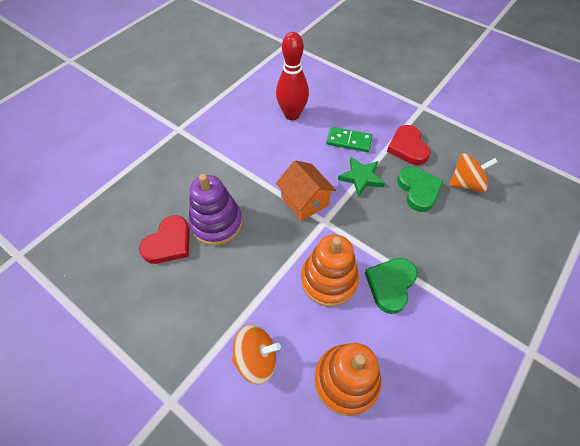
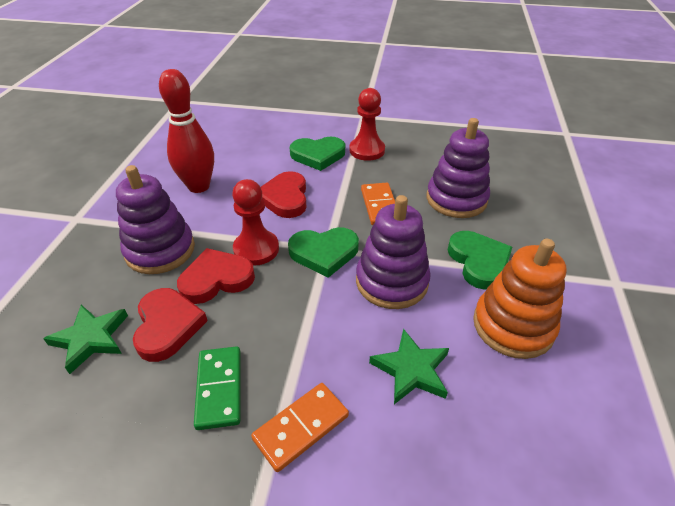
green heart: 2 -> 3
green star: 1 -> 2
orange domino: 0 -> 2
orange house: 1 -> 0
orange spinning top: 2 -> 0
orange stacking toy: 2 -> 1
purple stacking toy: 1 -> 3
red heart: 2 -> 3
red pawn: 0 -> 2

